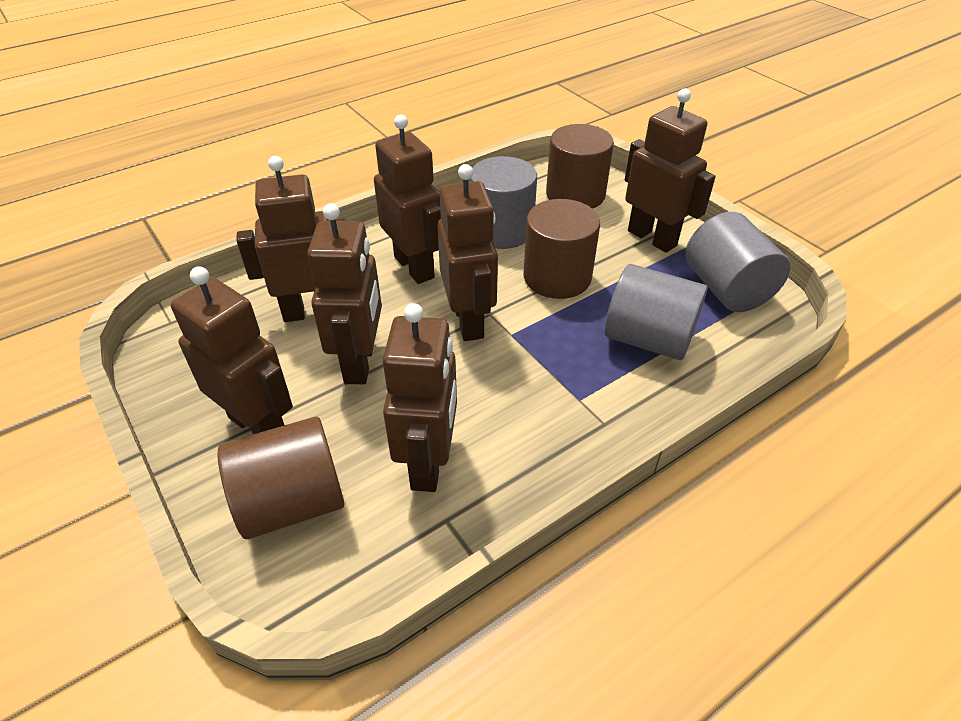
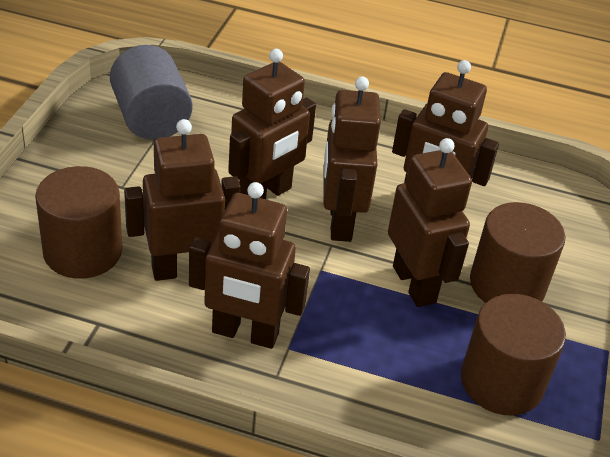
brown robot: 7 -> 6
grey cylinder: 3 -> 1

